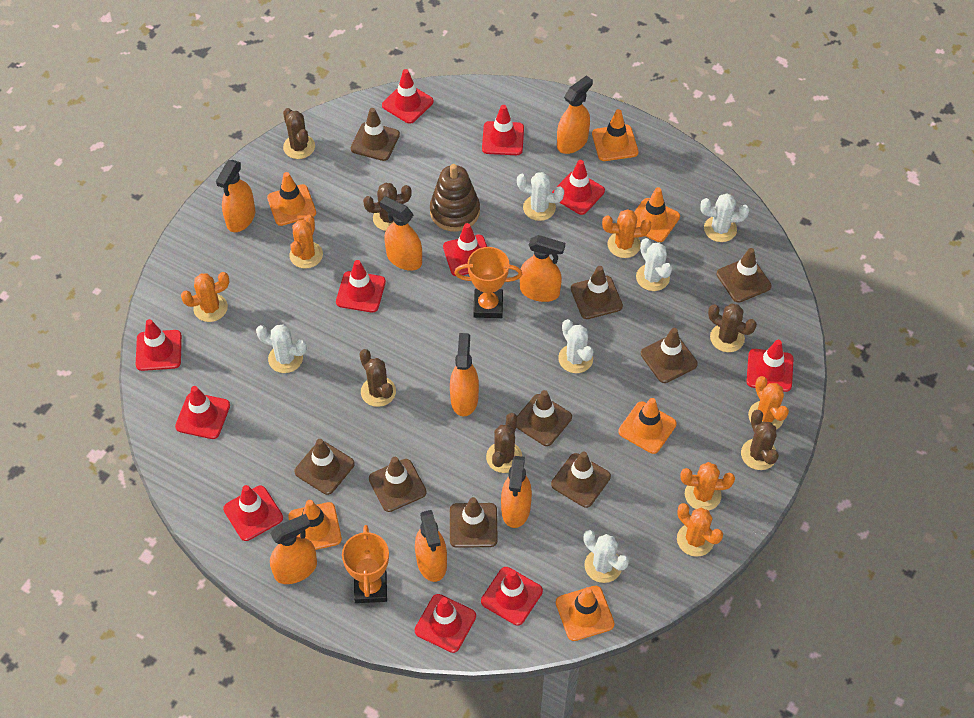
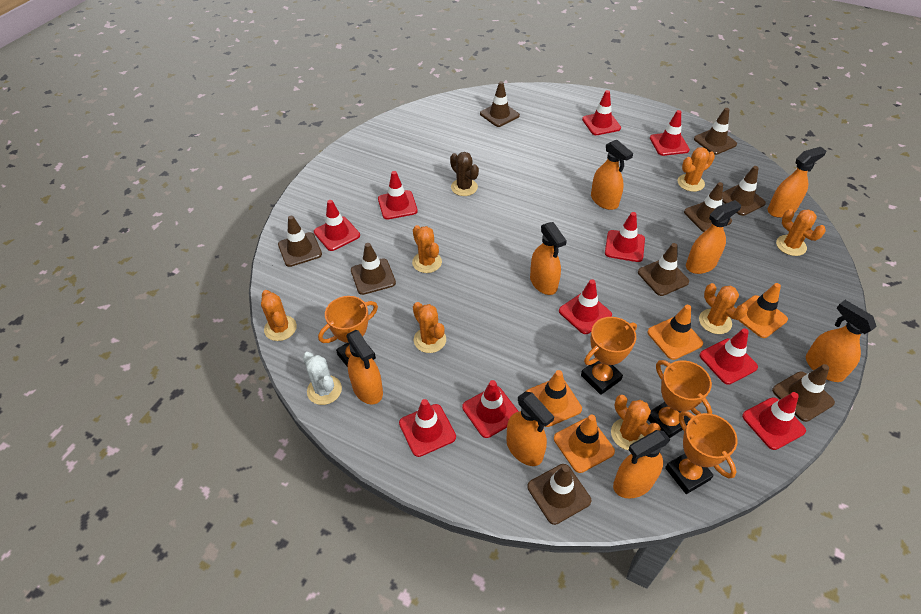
brown cactus: 6 -> 1
brown stacking toy: 1 -> 0
orange cactus: 6 -> 7
orange traffic cone: 6 -> 4
orange trophy: 2 -> 4
red traffic cone: 11 -> 10
white cactus: 6 -> 1

